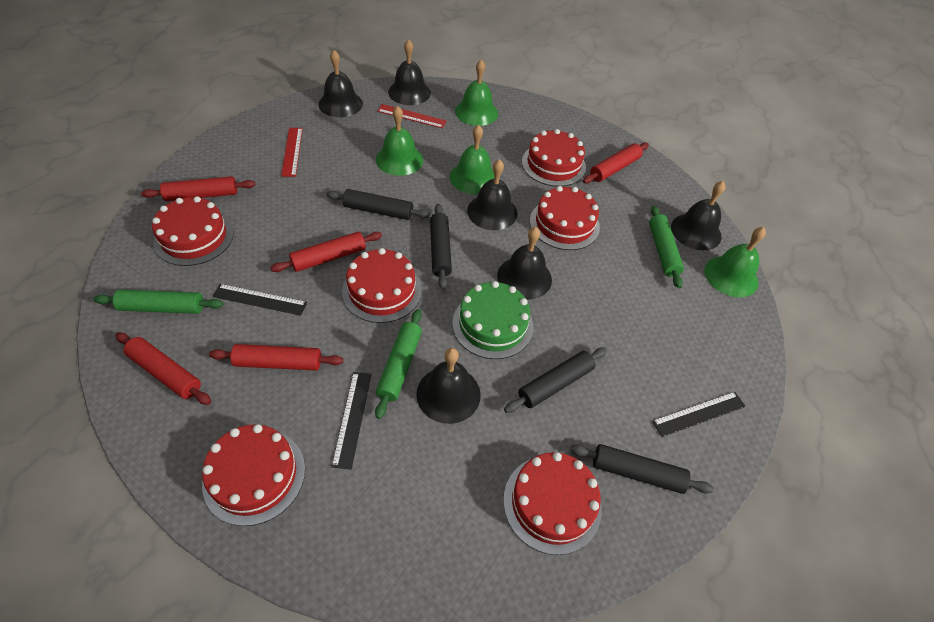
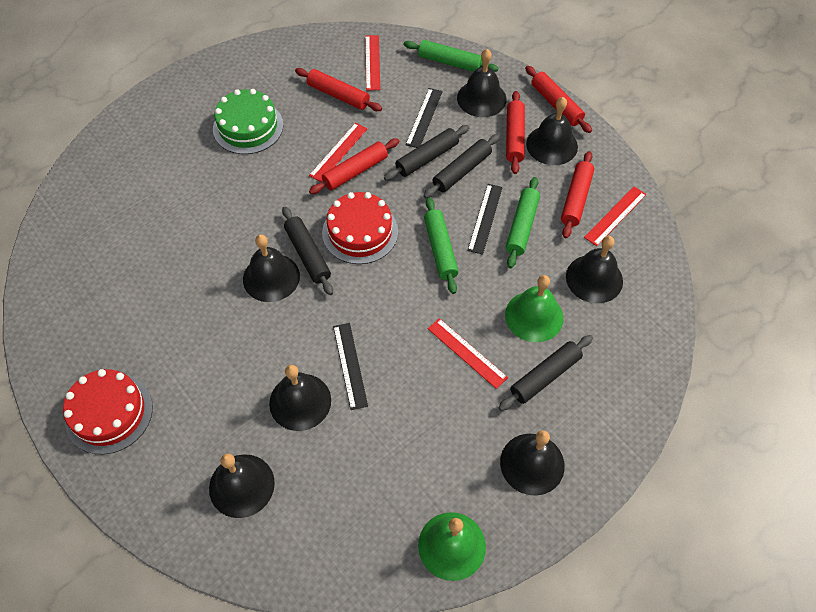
black bell: 6 -> 7
green bell: 4 -> 2
red cake: 6 -> 2
red ruler: 2 -> 4

